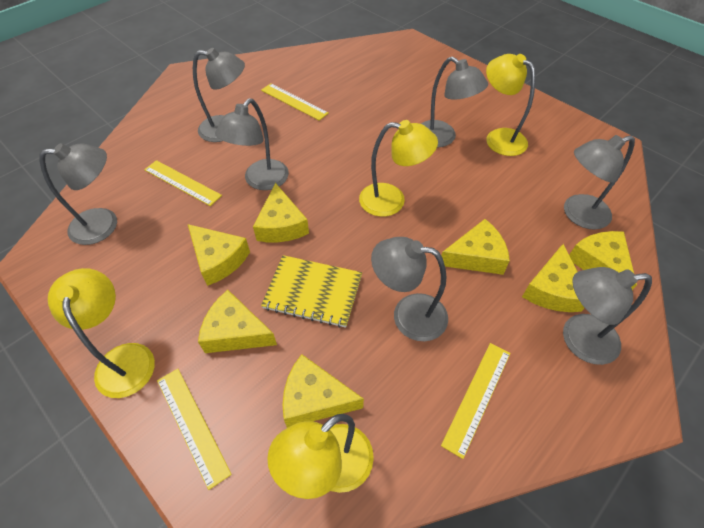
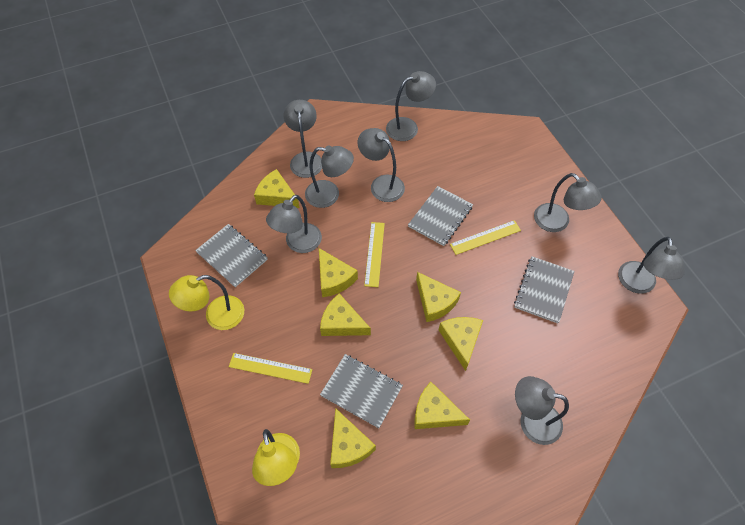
grey lamp: 7 -> 8
grey notebook: 0 -> 4
yellow lamp: 4 -> 2
yellow notebook: 1 -> 0
yellow ruler: 4 -> 3

